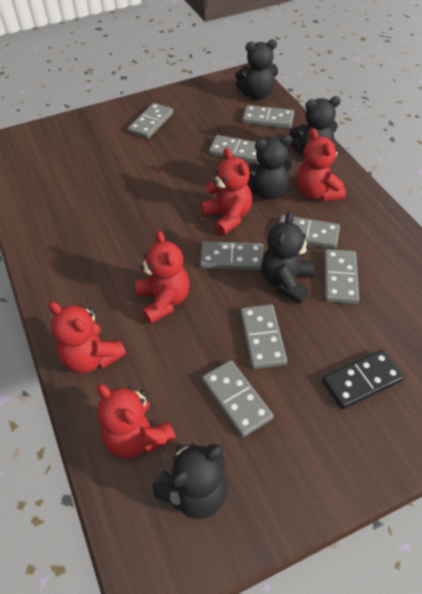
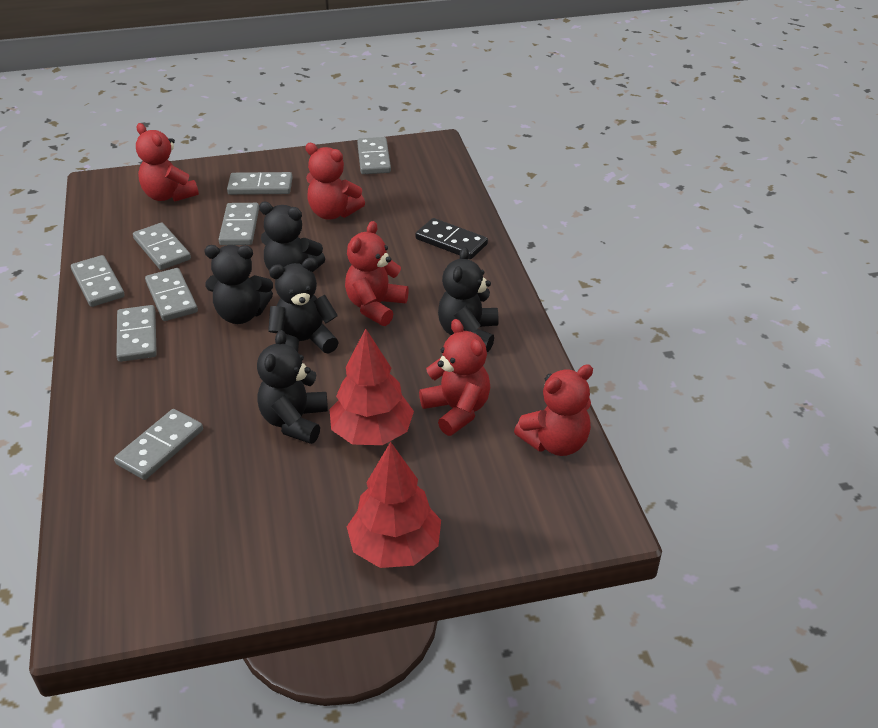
red tree: 0 -> 2

